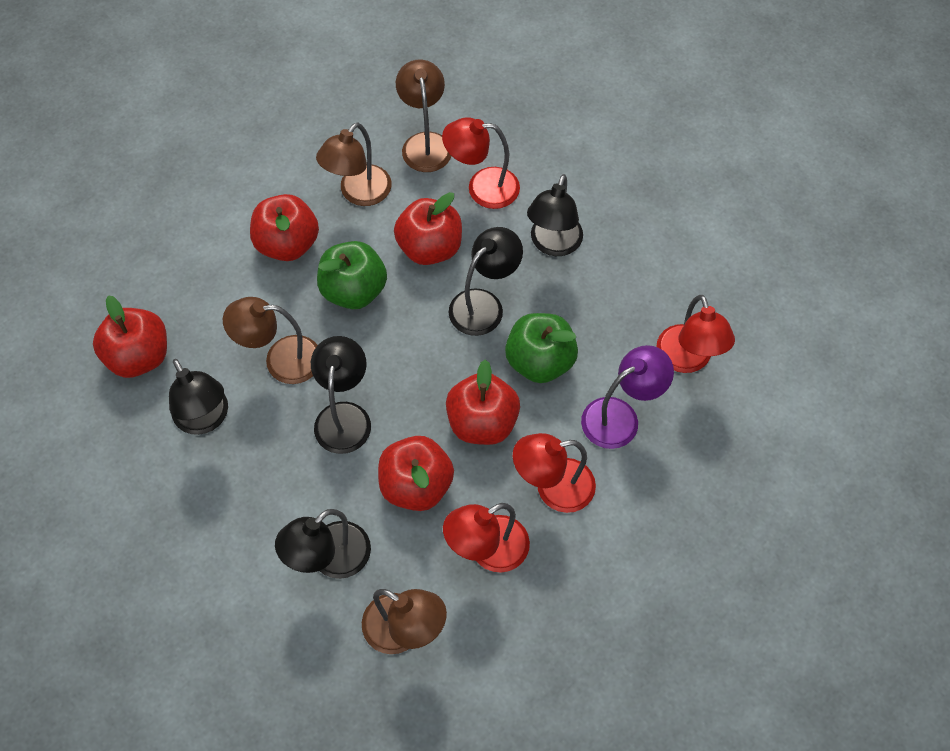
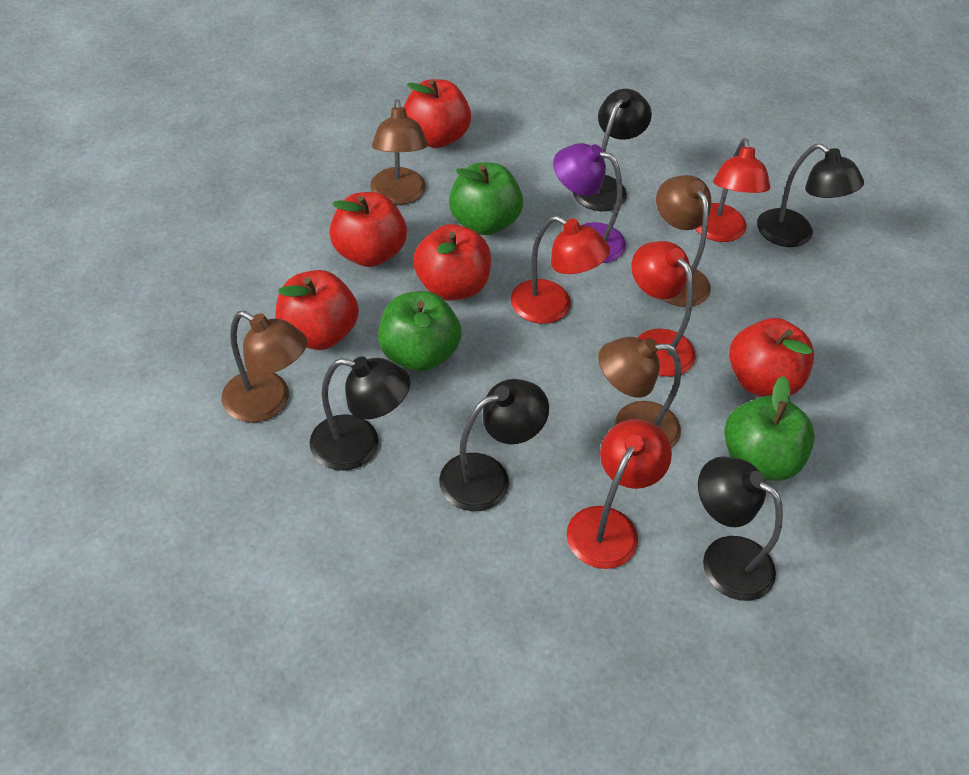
green apple: 2 -> 3

